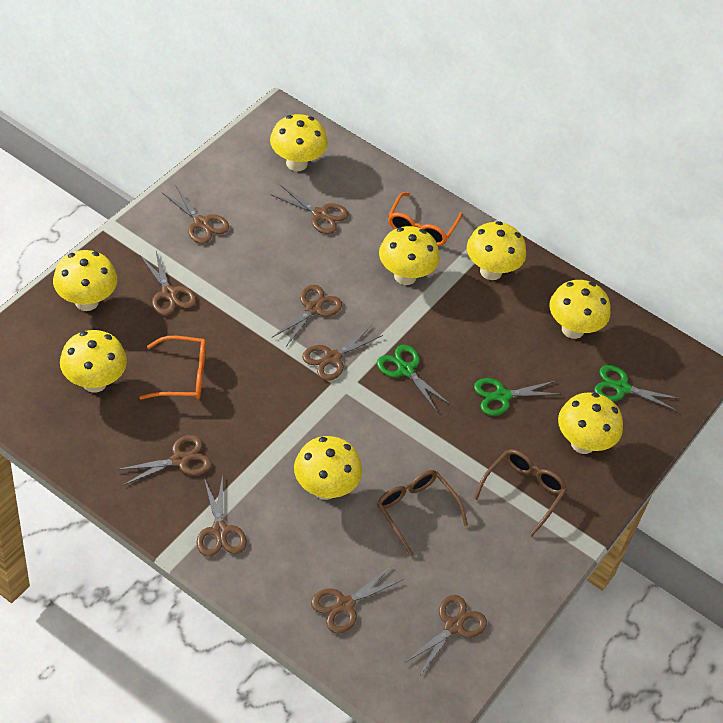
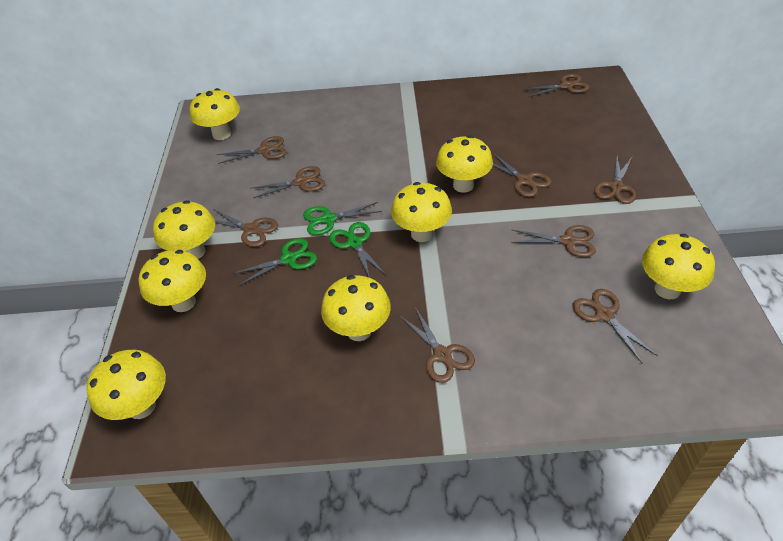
brown glasses: 2 -> 0
orange glasses: 2 -> 0

